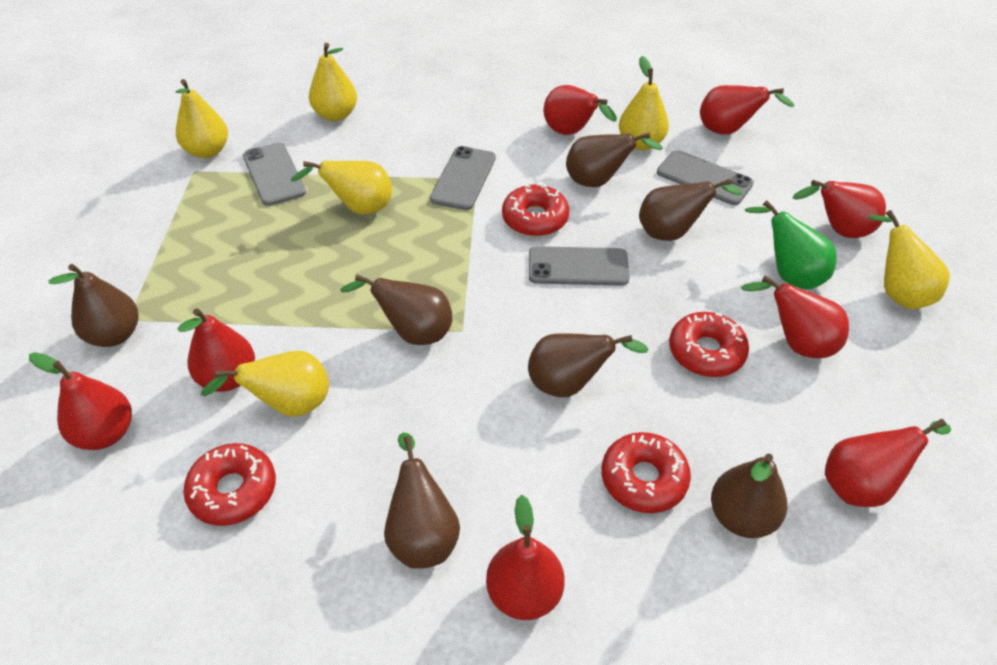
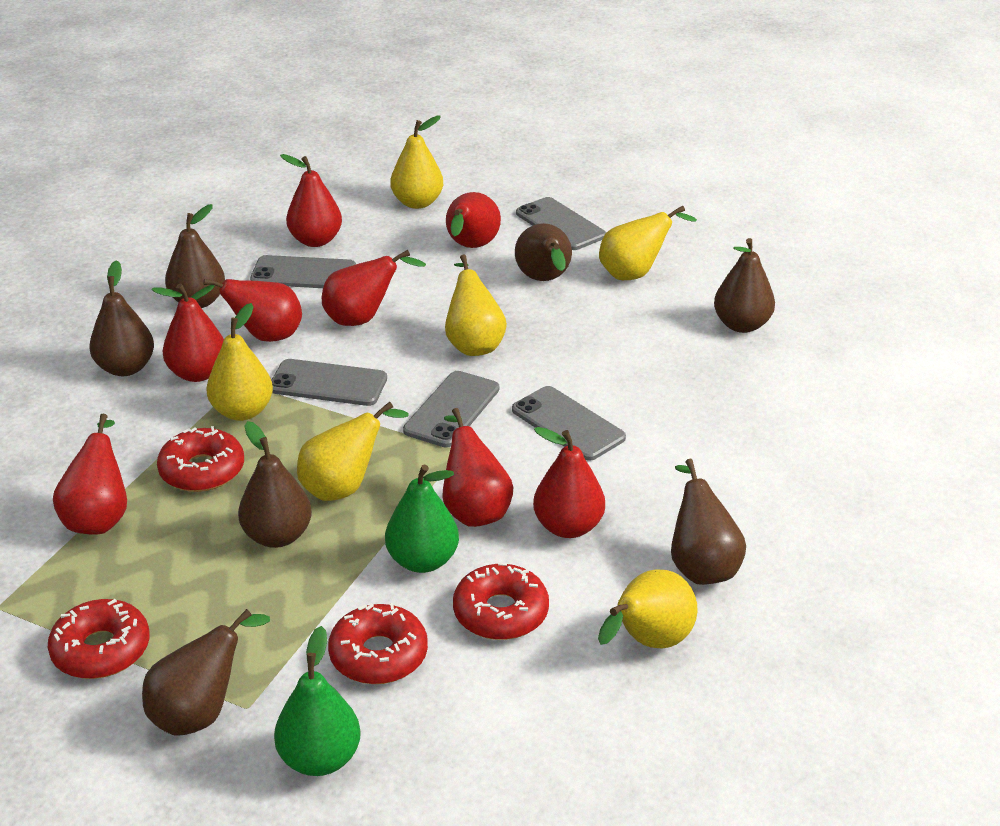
green pear: 1 -> 2
grey phone: 4 -> 5

